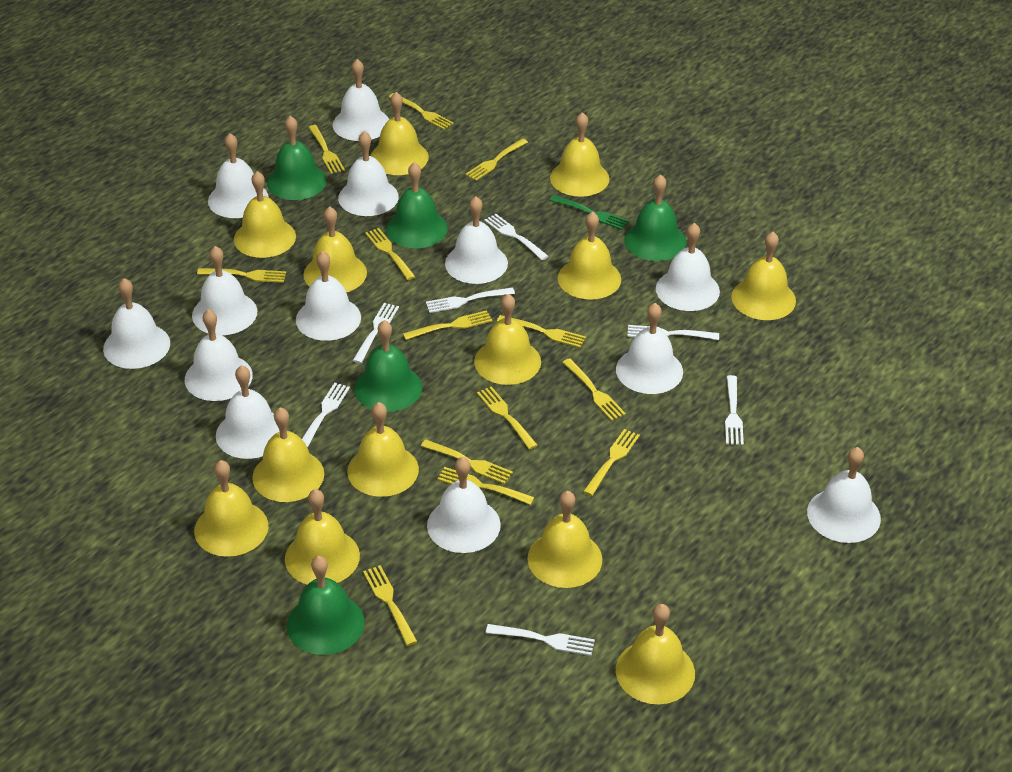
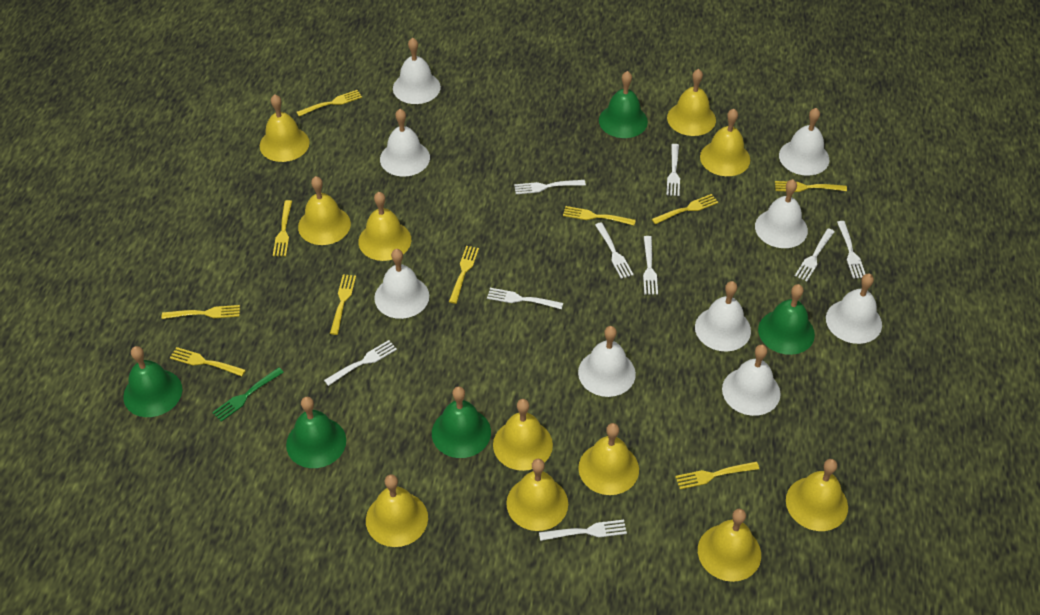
white bell: 13 -> 9
white fork: 7 -> 9
yellow bell: 13 -> 11
yellow fork: 13 -> 10

